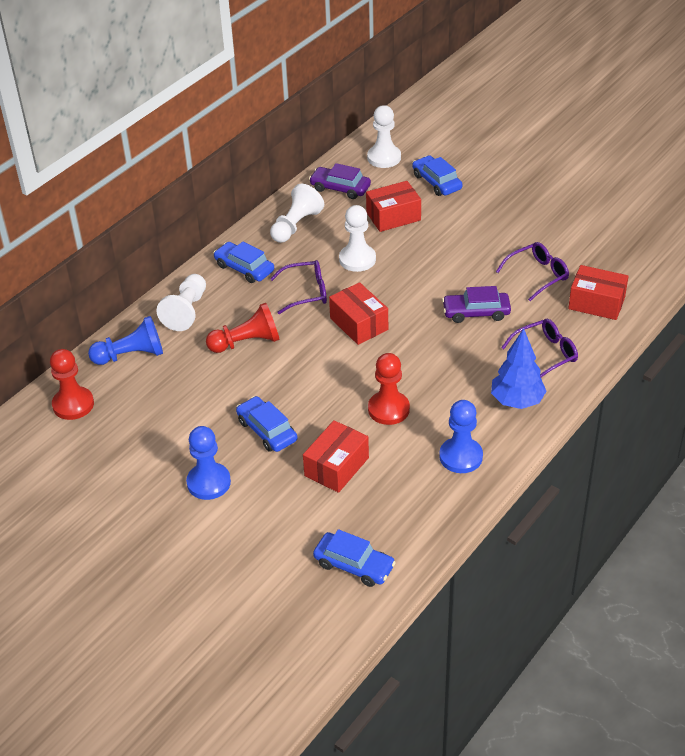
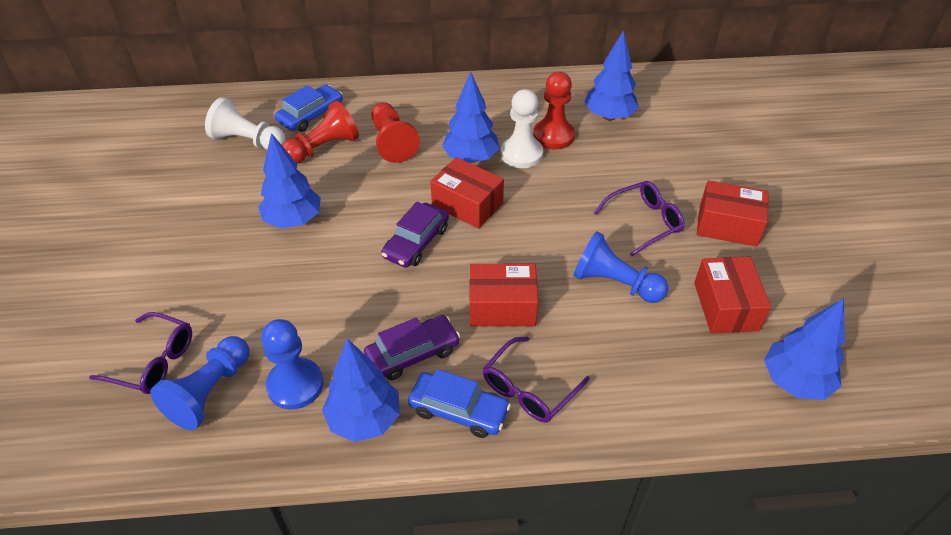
blue car: 4 -> 2
blue tree: 1 -> 5
white pawn: 4 -> 2

